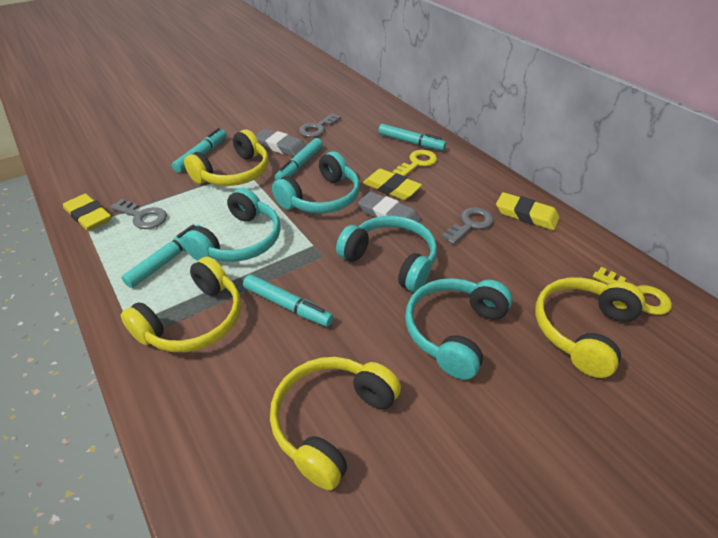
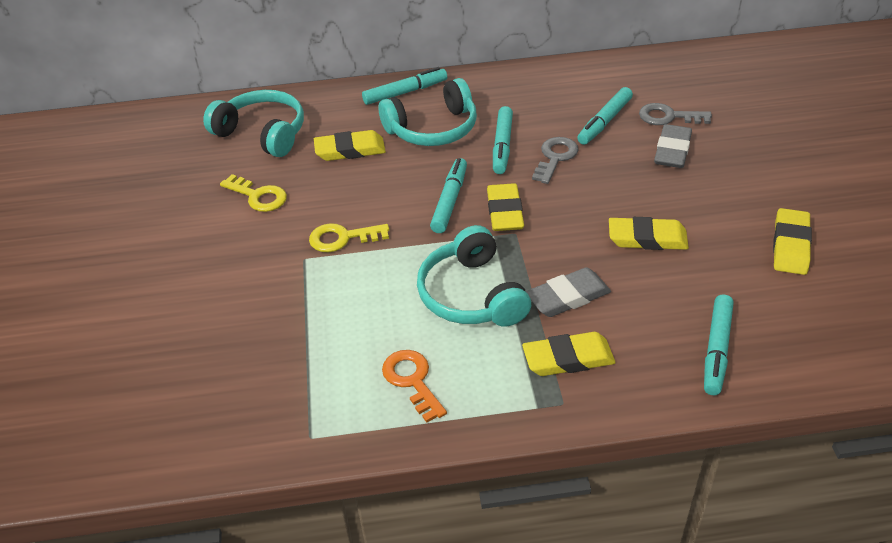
grey key: 3 -> 2
orange key: 0 -> 1
turquoise headphones: 4 -> 3
yellow eraser: 3 -> 5
yellow headphones: 4 -> 0

